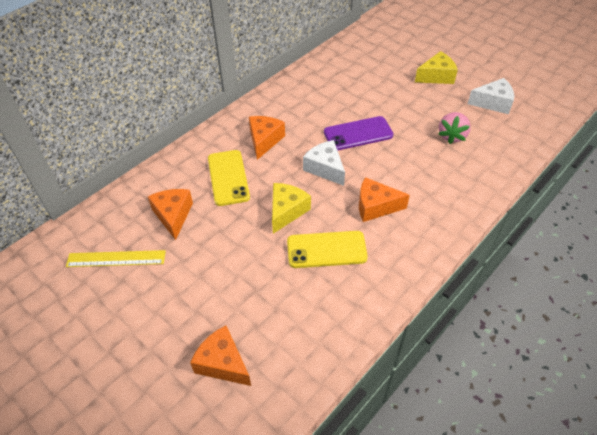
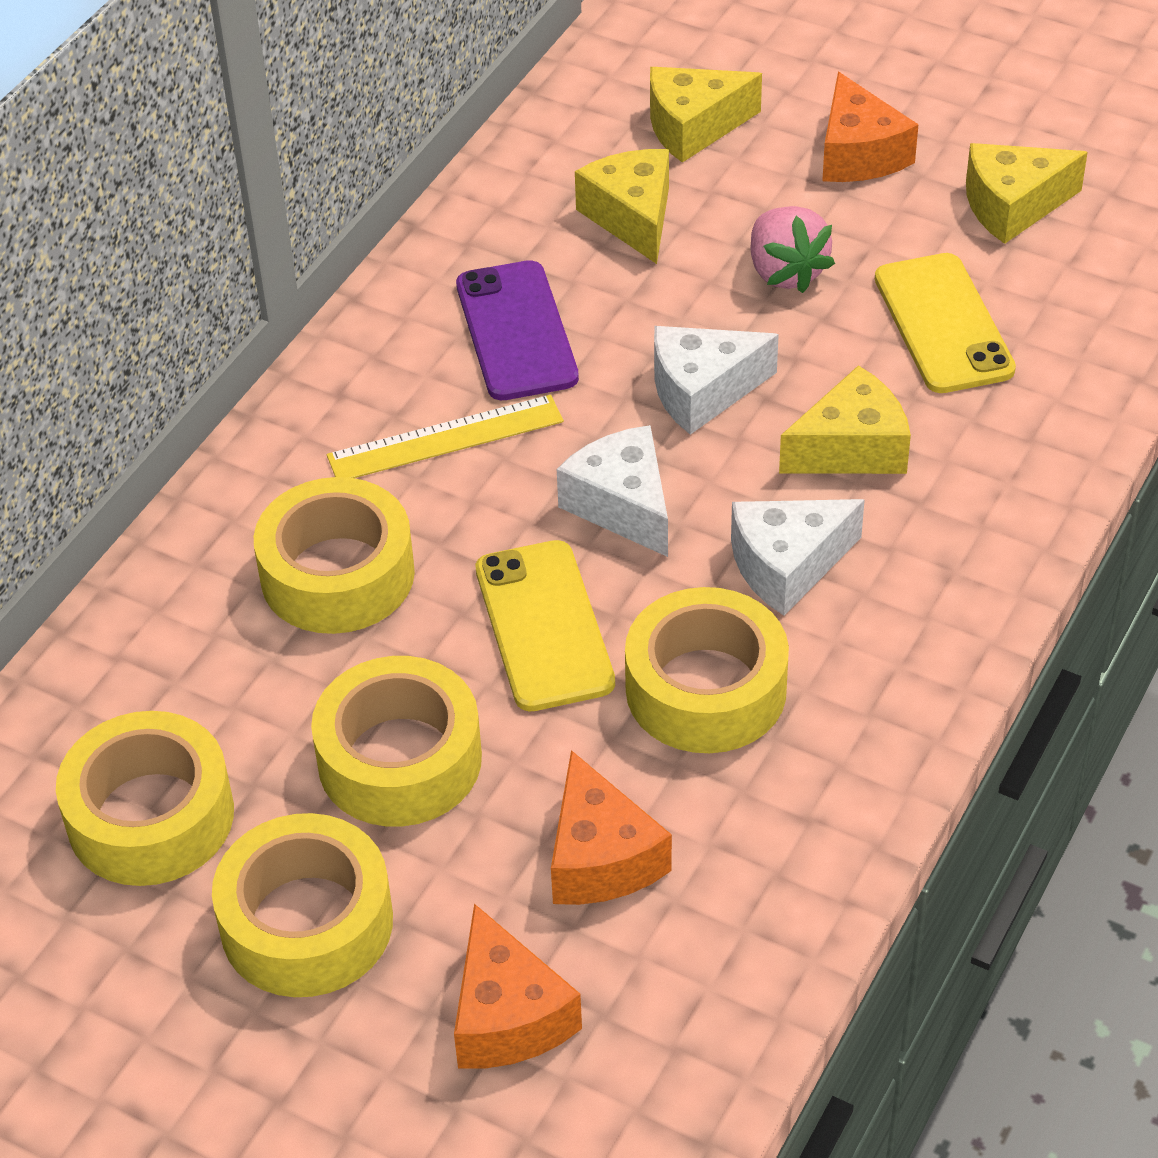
orange cheese: 4 -> 3
white cheese: 2 -> 3
yellow cheese: 2 -> 4
yellow tape: 0 -> 5

